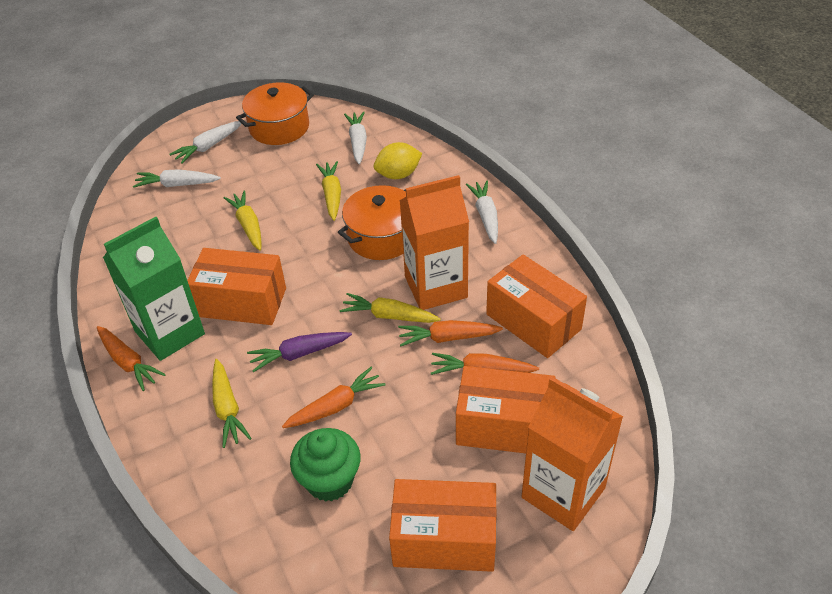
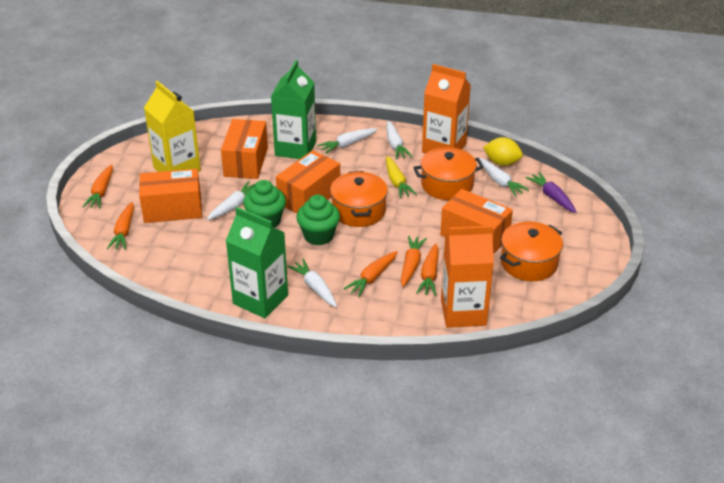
green carton: 1 -> 2
green cupcake: 1 -> 2
orange carrot: 4 -> 5
orange pot: 2 -> 3
white carrot: 4 -> 5
yellow carrot: 4 -> 1
yellow carton: 0 -> 1

